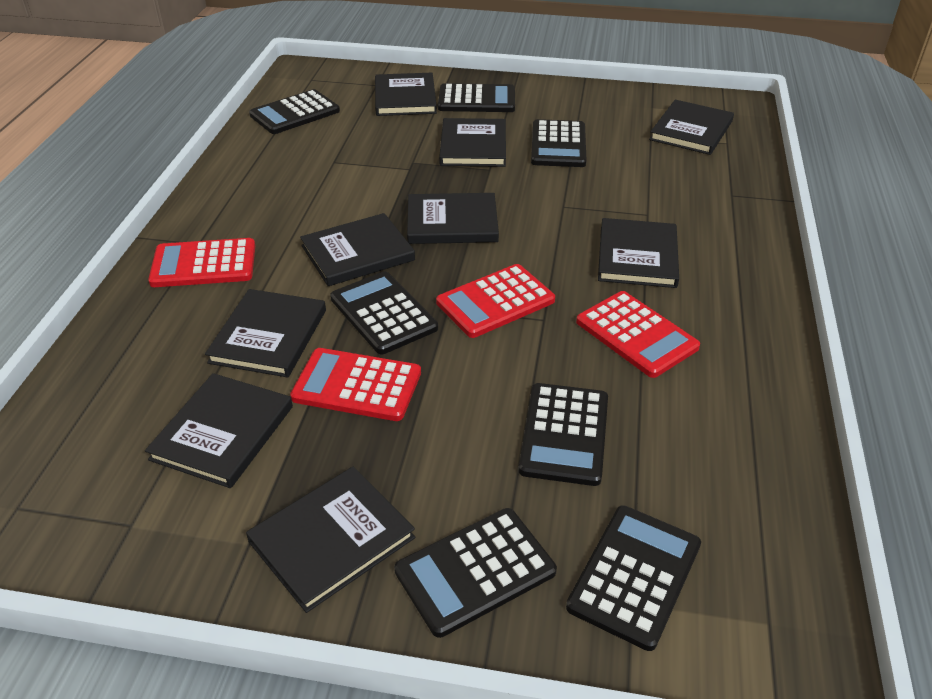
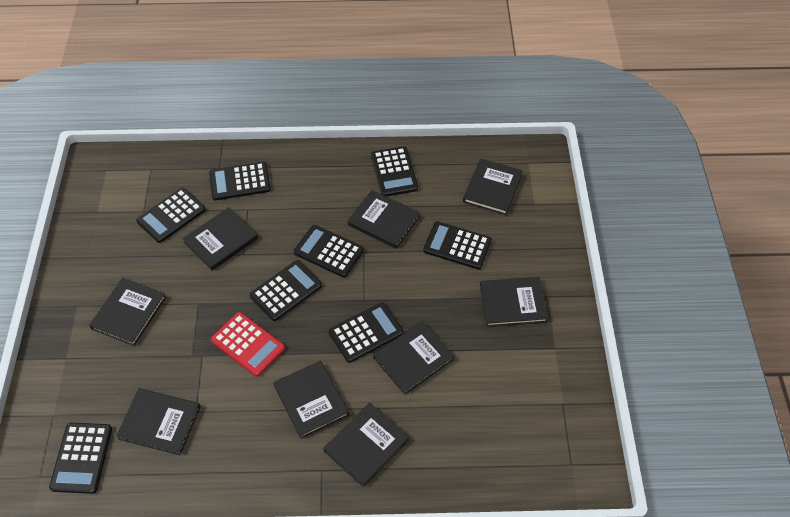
black calculator: 7 -> 8
red calculator: 4 -> 1

